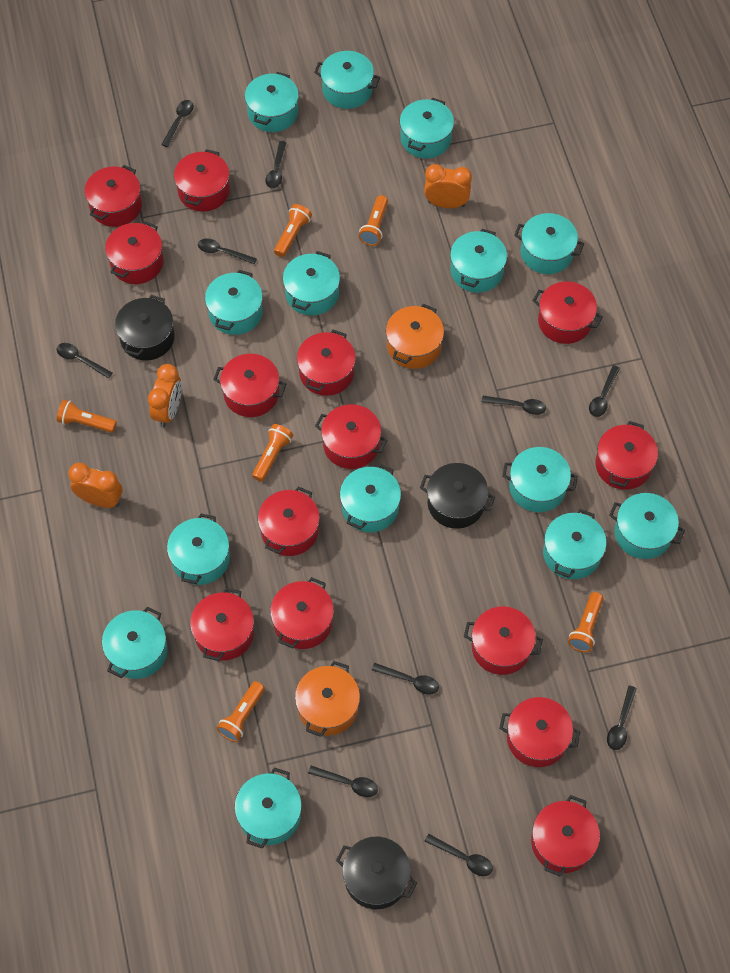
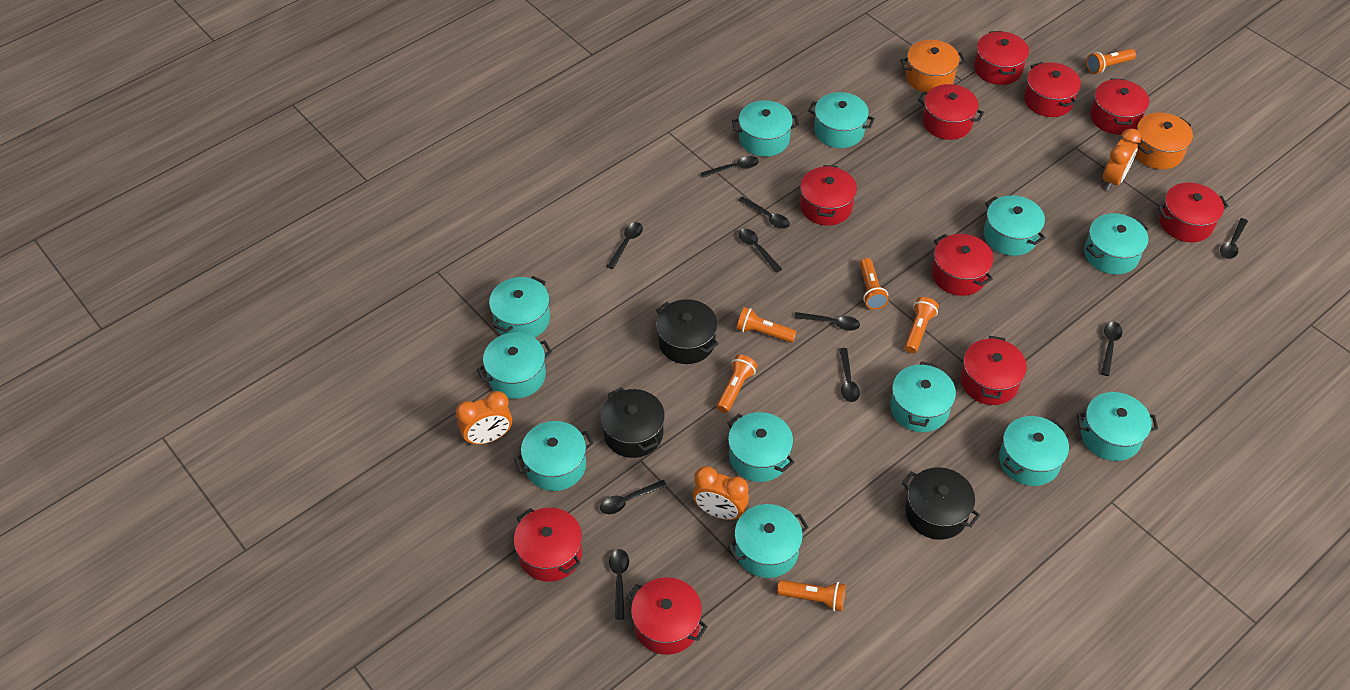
red pot: 14 -> 10
turquoise pot: 14 -> 12

